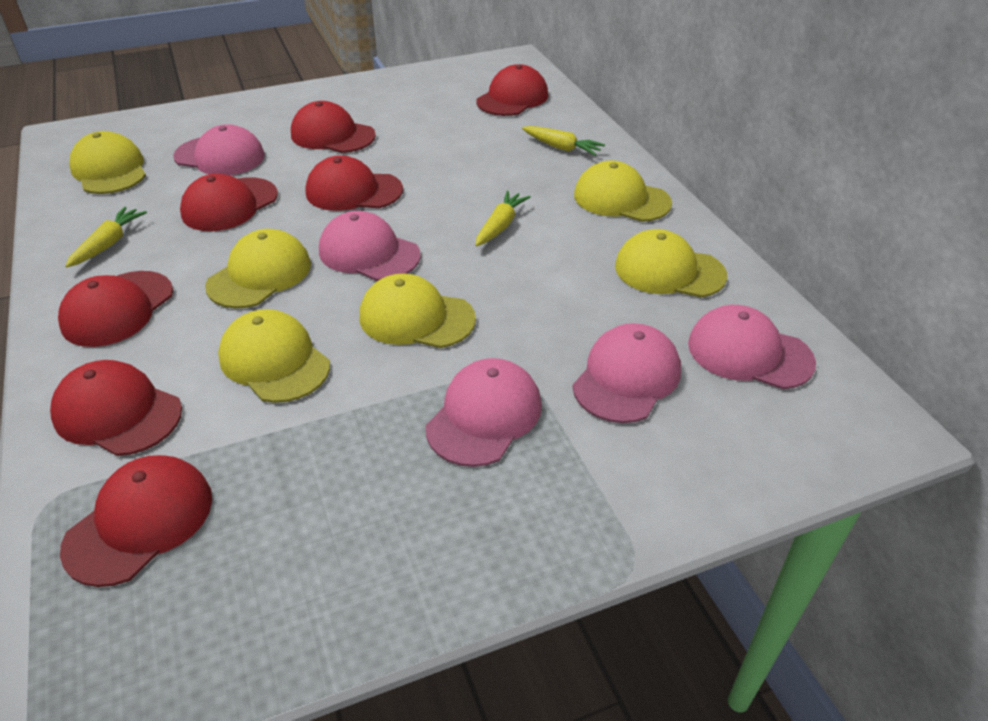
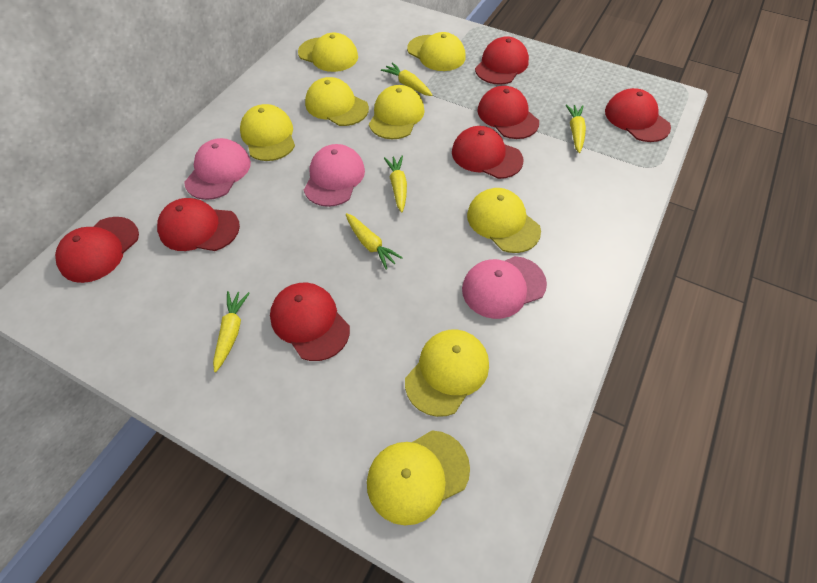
pink cap: 5 -> 3
yellow cap: 6 -> 8
yellow carrot: 3 -> 5

